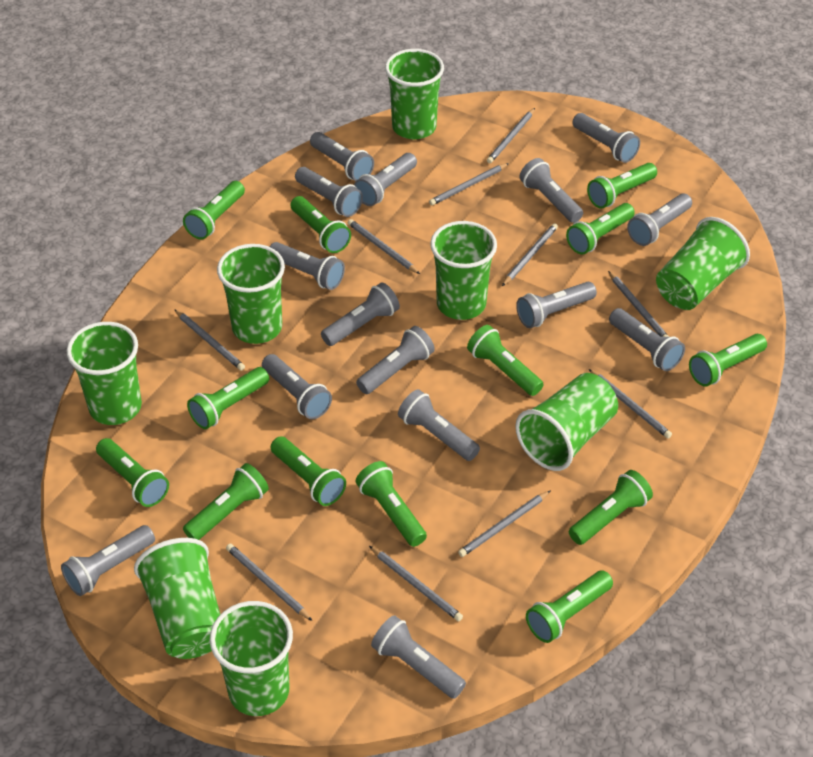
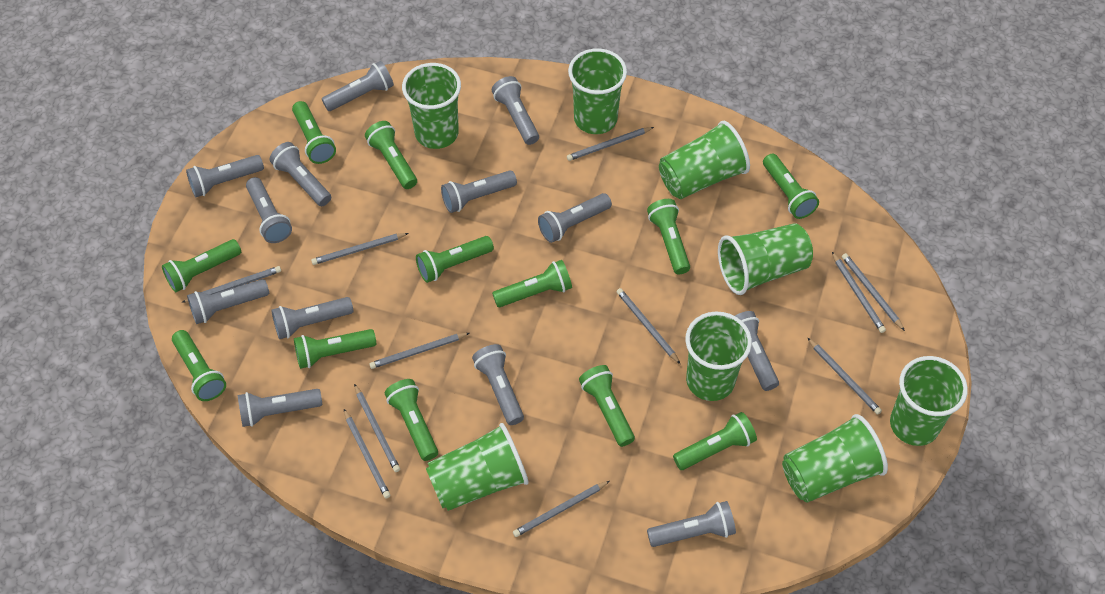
green flashlight: 13 -> 12
grey flashlight: 15 -> 13
grey pencil: 10 -> 11

